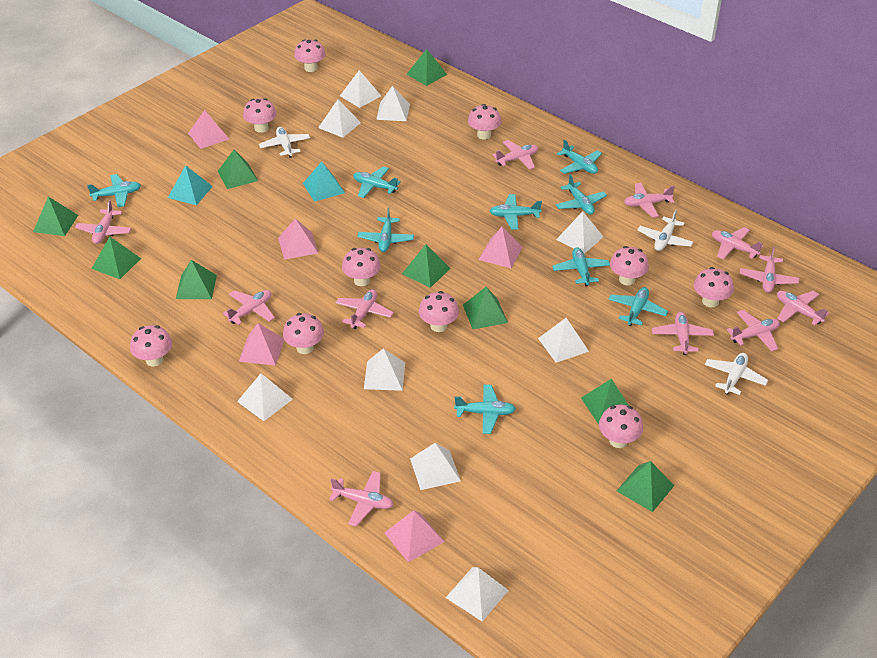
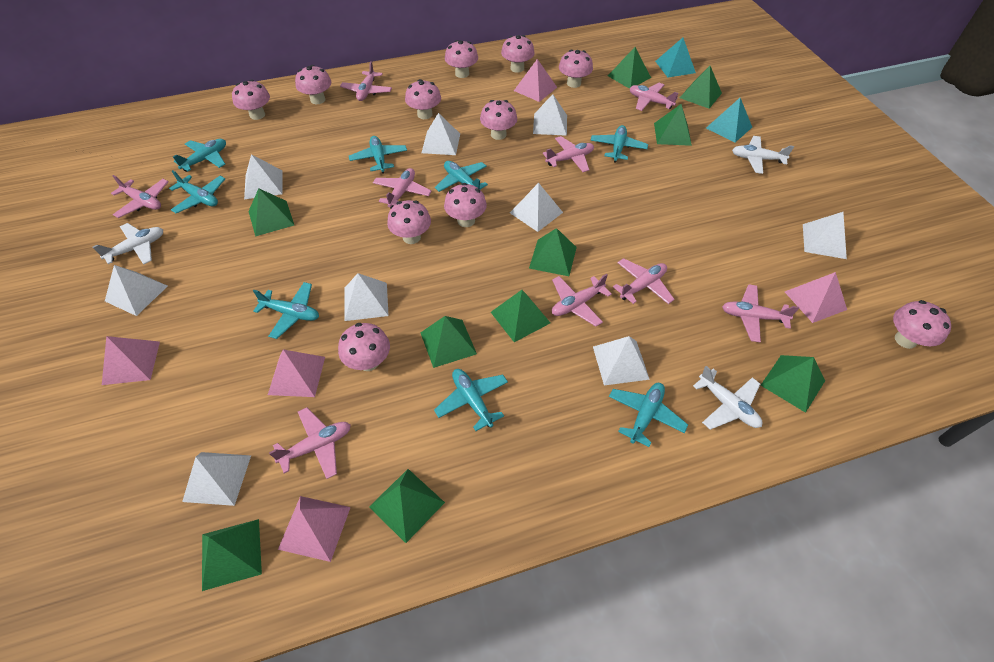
green pyramid: 9 -> 10
pink mushroom: 10 -> 11
pink plane: 11 -> 9
turquoise plane: 9 -> 8

